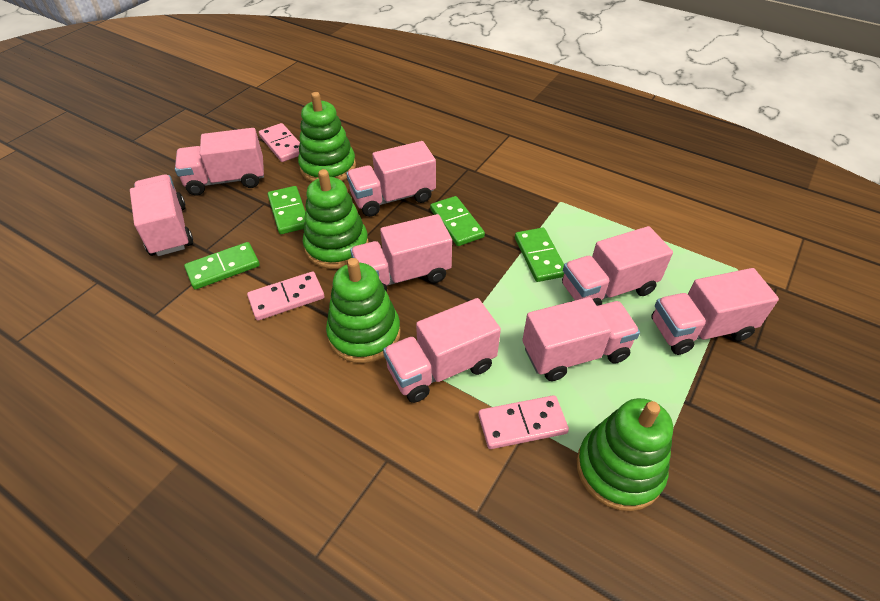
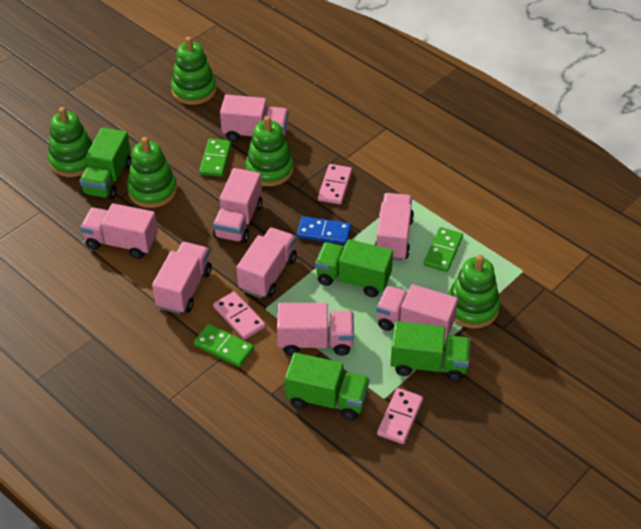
blue domino: 0 -> 1
green domino: 4 -> 3
green stacking toy: 4 -> 5
green truck: 0 -> 4

